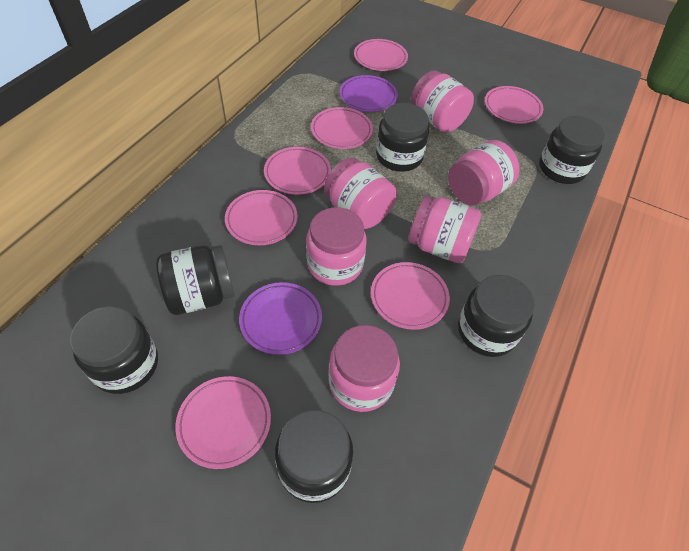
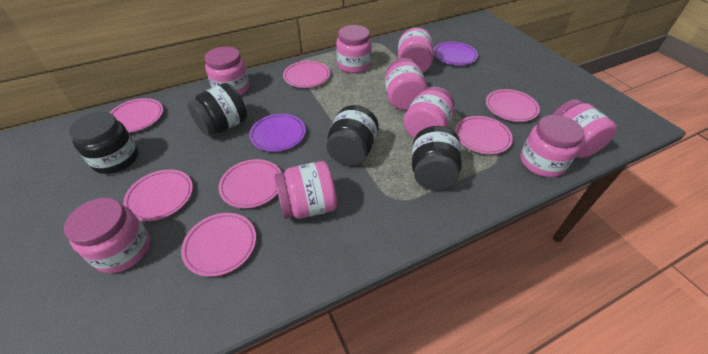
black jar: 6 -> 4
pink jar: 6 -> 9

